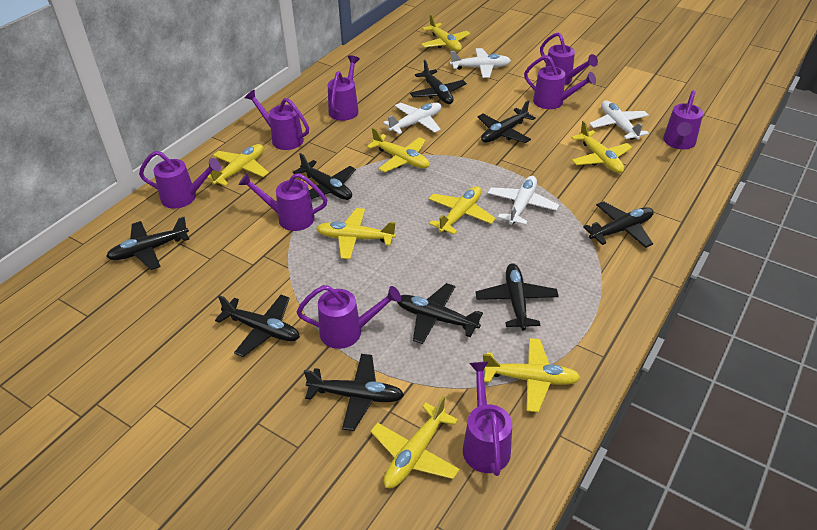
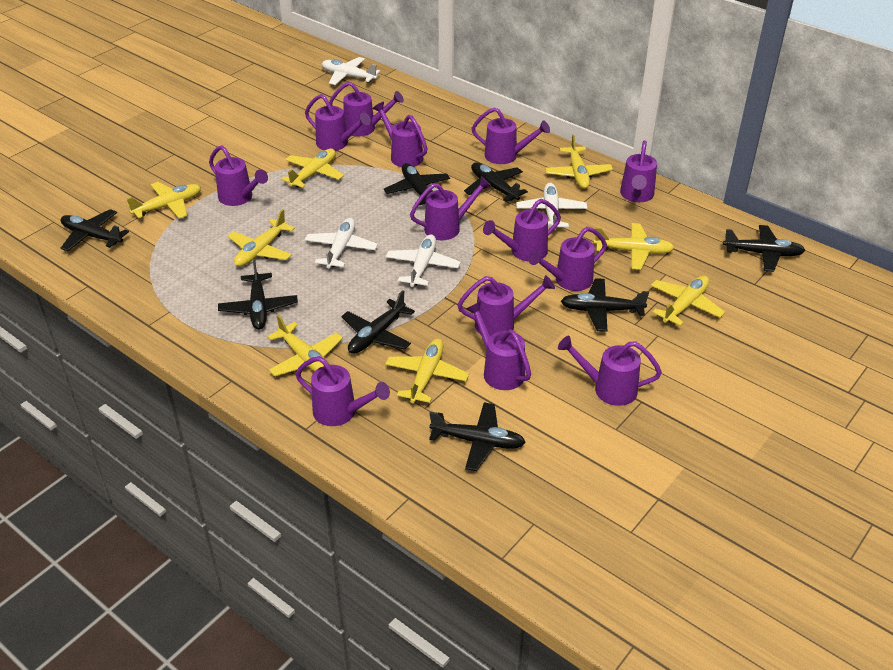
black plane: 9 -> 8
purple watering can: 9 -> 13

